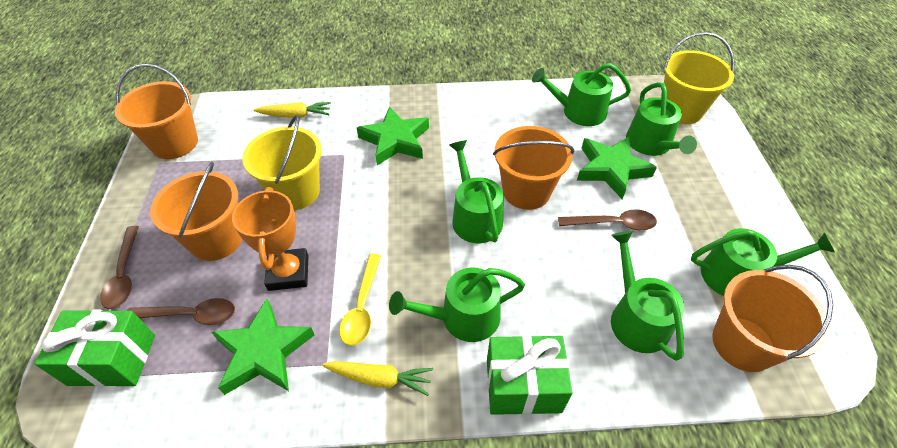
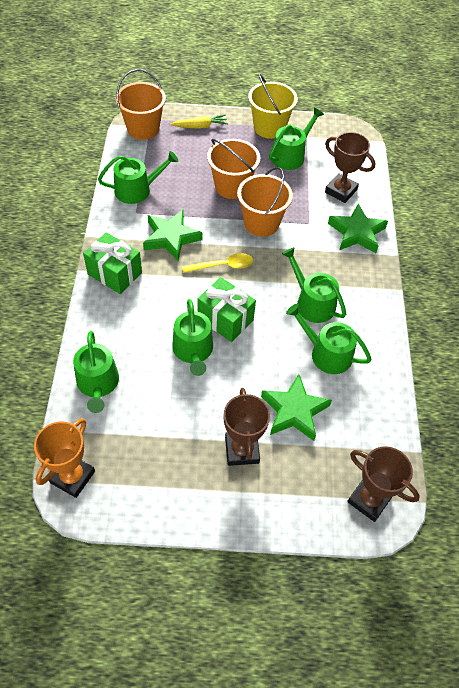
brown spoon: 3 -> 0
brown trophy: 0 -> 3
orange bucket: 4 -> 3
yellow bucket: 2 -> 1
yellow carrot: 2 -> 1

